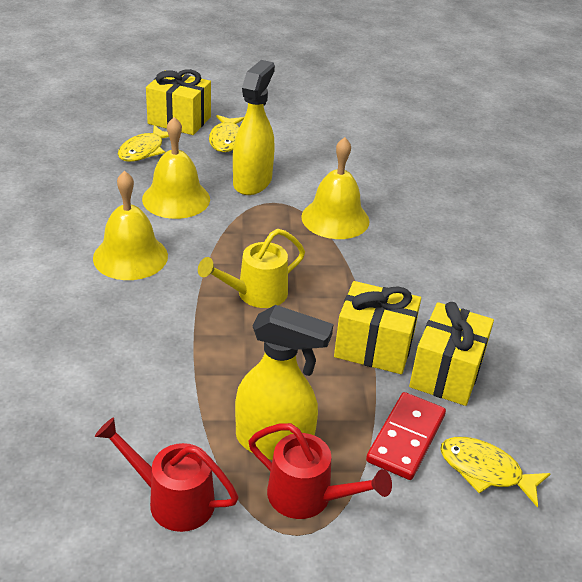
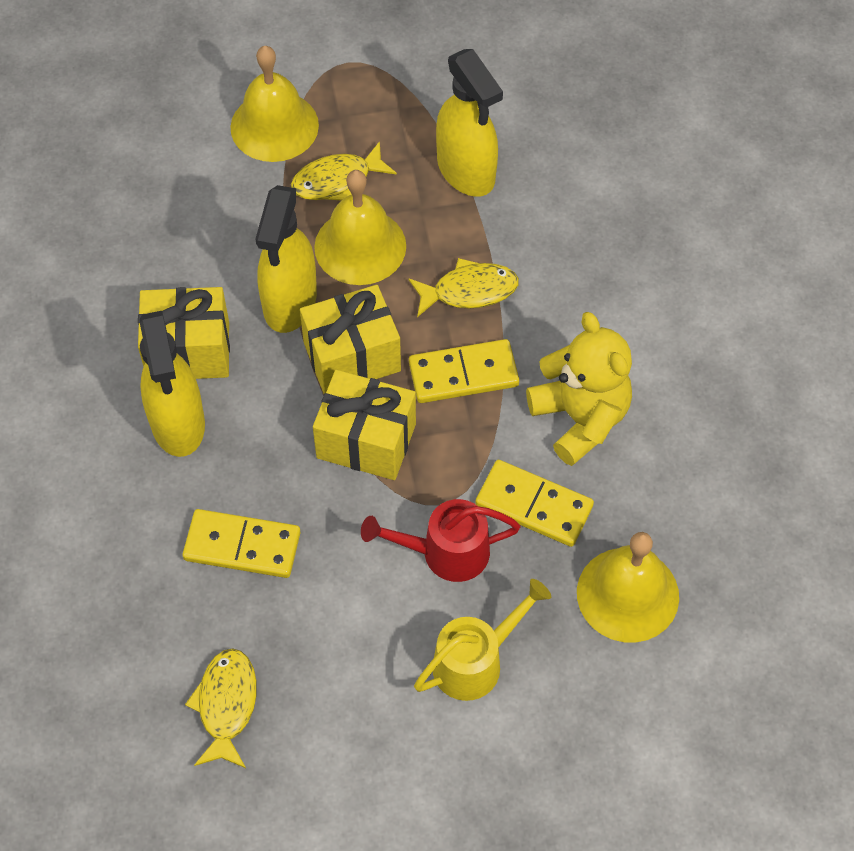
red domino: 1 -> 0
red watering can: 2 -> 1
yellow domino: 0 -> 3
yellow spray bottle: 2 -> 3
yellow teddy bear: 0 -> 1

